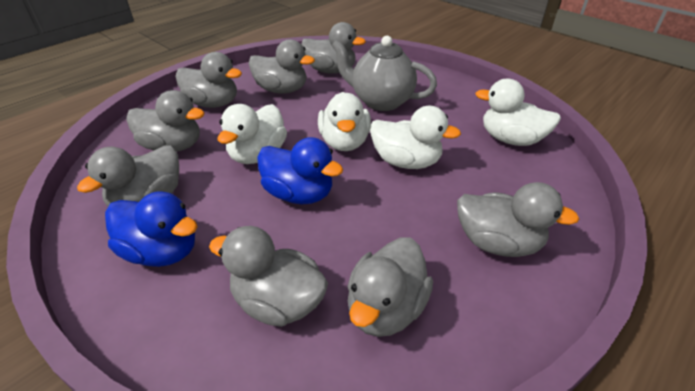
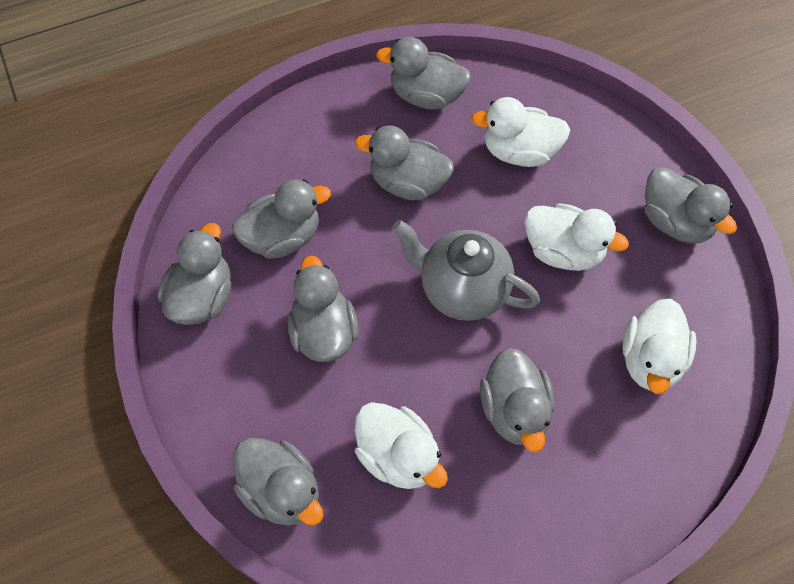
blue duck: 2 -> 0

